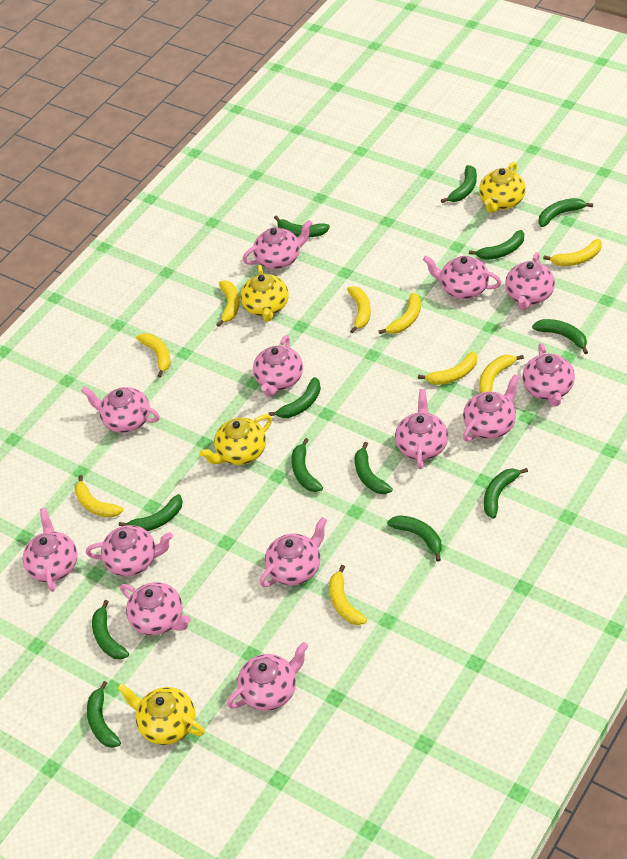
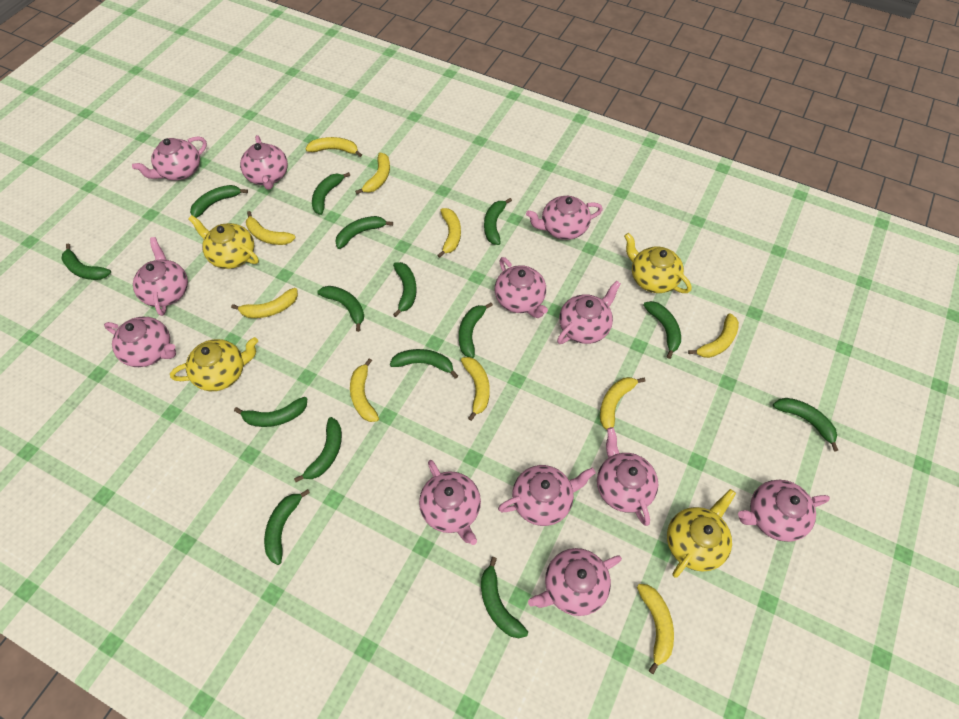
green banana: 13 -> 15
pink teapot: 13 -> 12
yellow banana: 9 -> 10

